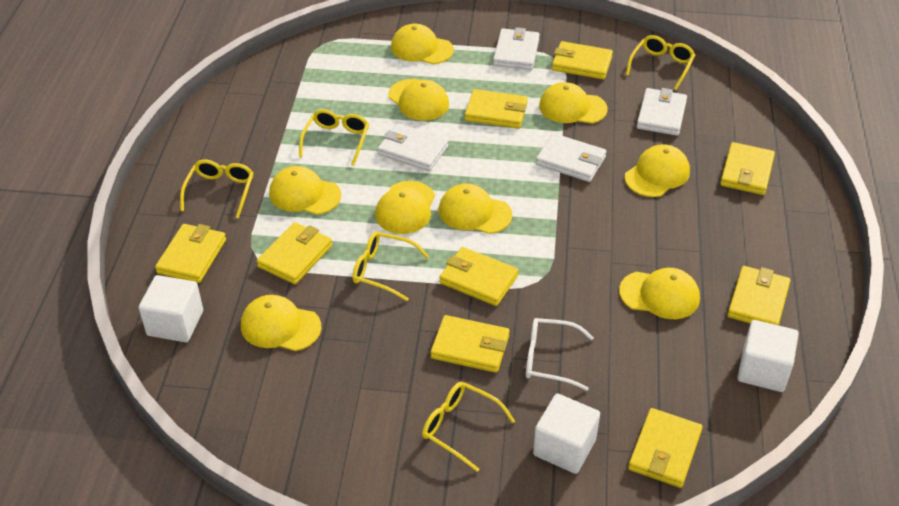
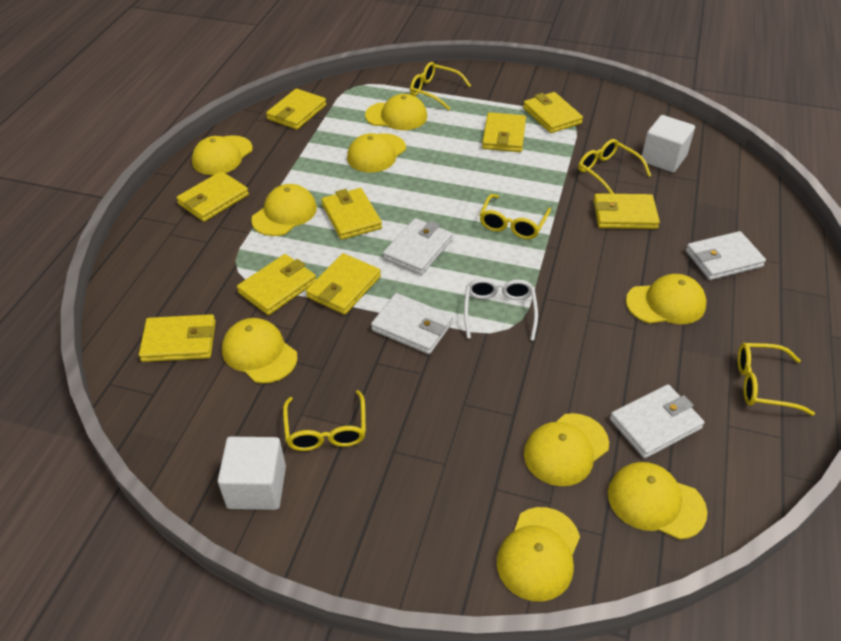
white cube: 3 -> 2

